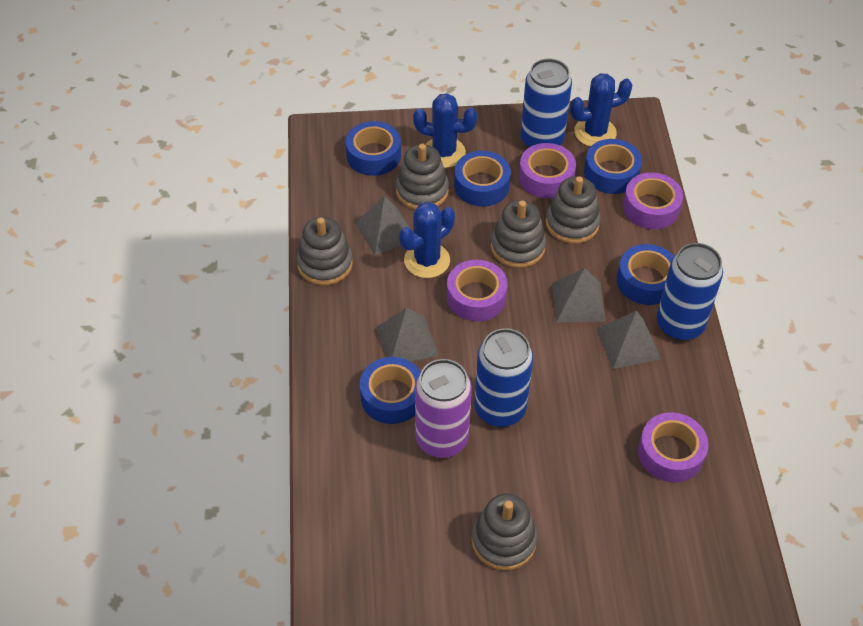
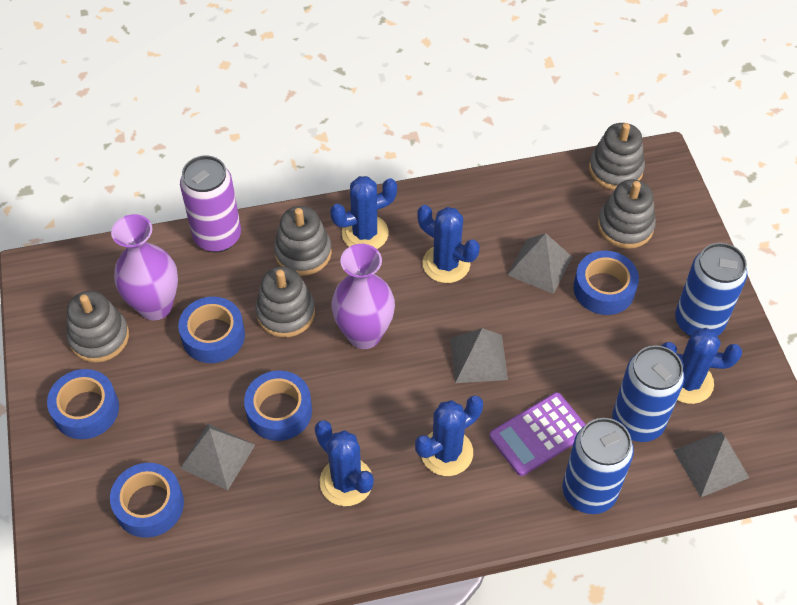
blue cactus: 3 -> 5
purple calculator: 0 -> 1
purple tape: 4 -> 0
purple vase: 0 -> 2

